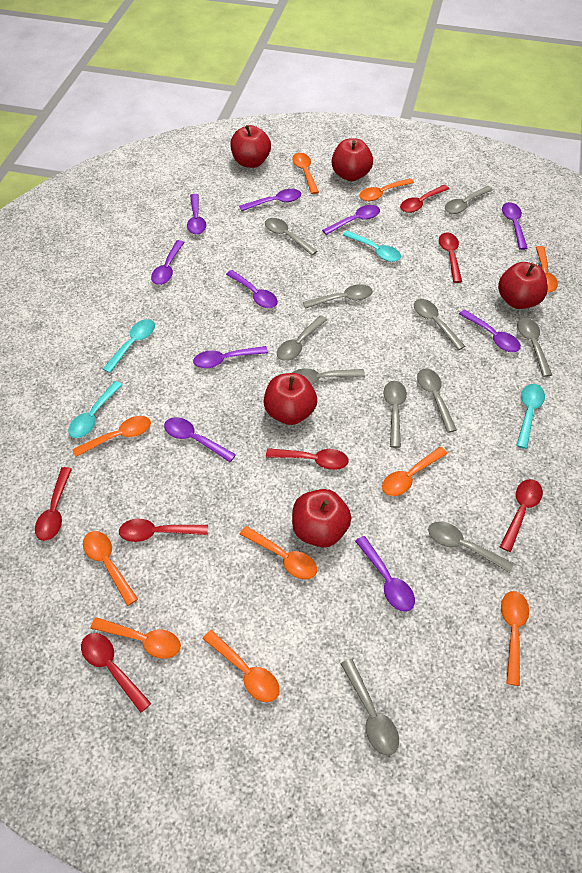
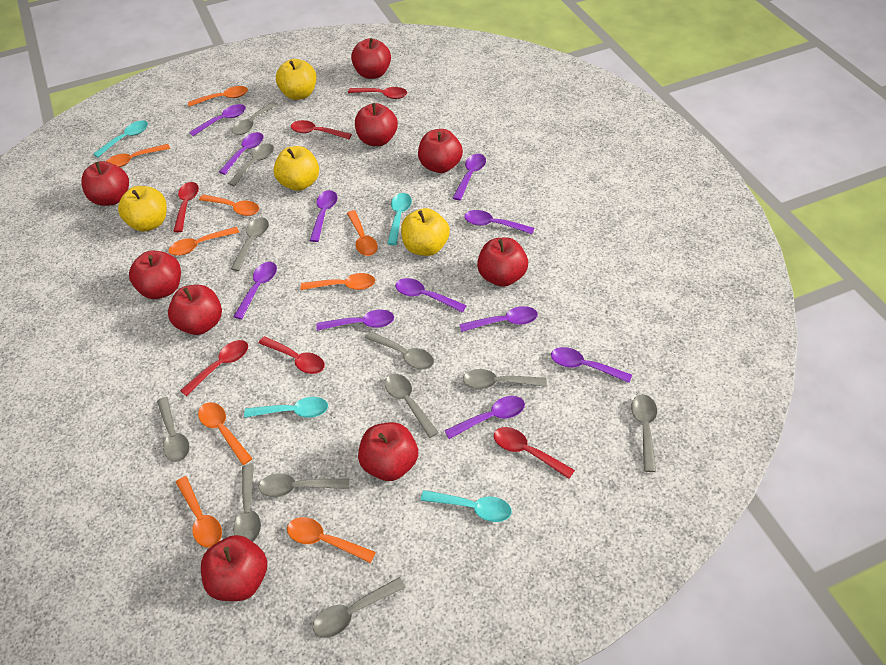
orange spoon: 10 -> 9
purple spoon: 10 -> 11
red apple: 5 -> 9
red spoon: 7 -> 6
yellow apple: 0 -> 4

